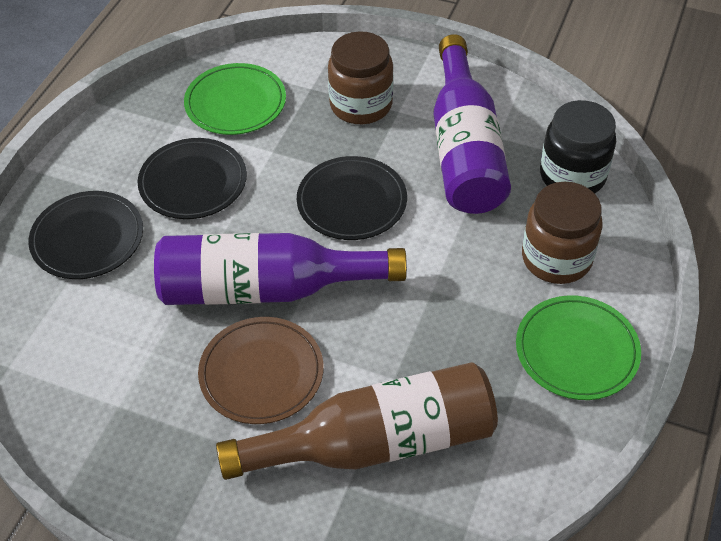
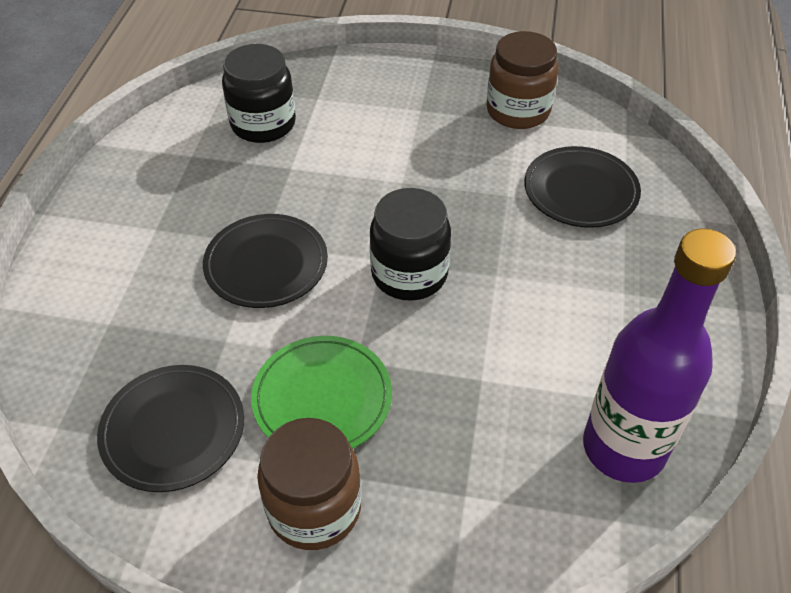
black jar: 1 -> 2
brown bottle: 1 -> 0
brown plate: 1 -> 0
green plate: 2 -> 1
purple bottle: 2 -> 1

